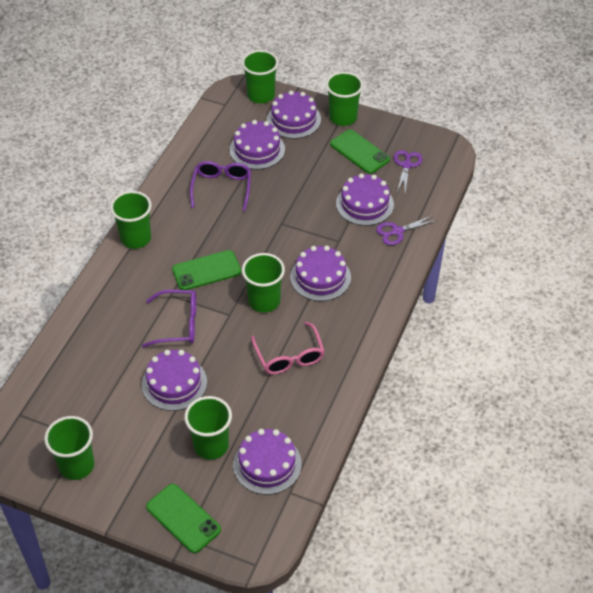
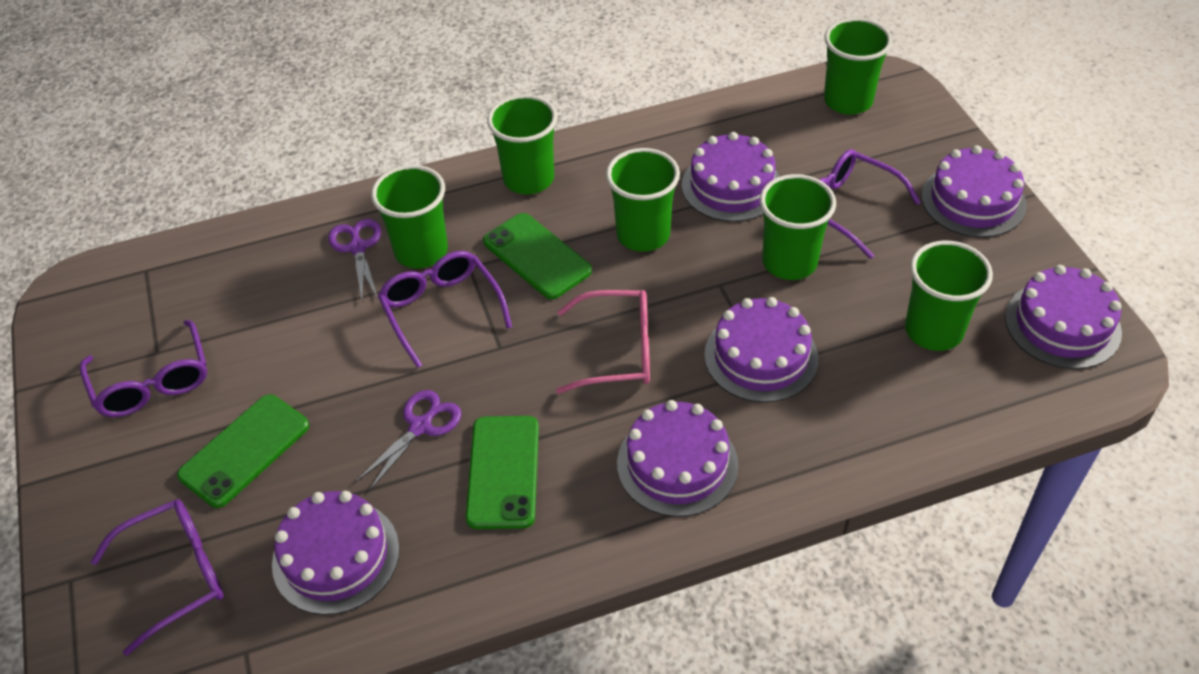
purple glasses: 2 -> 4

